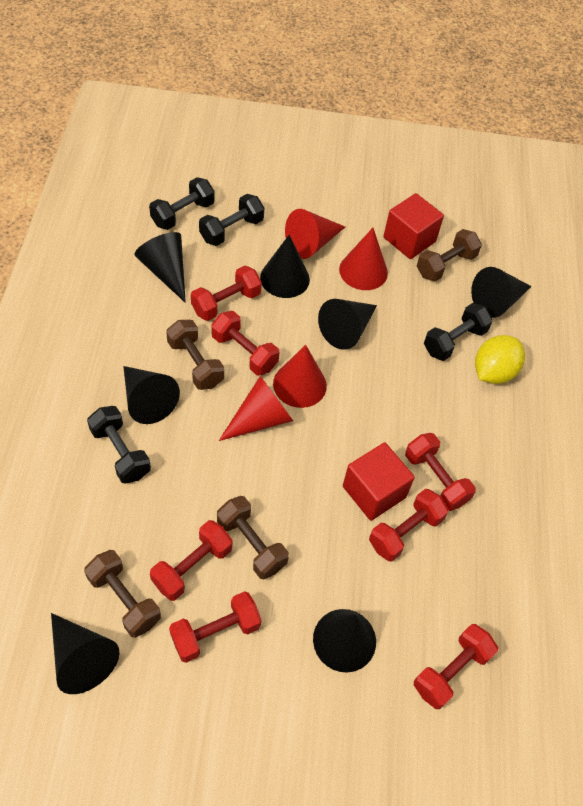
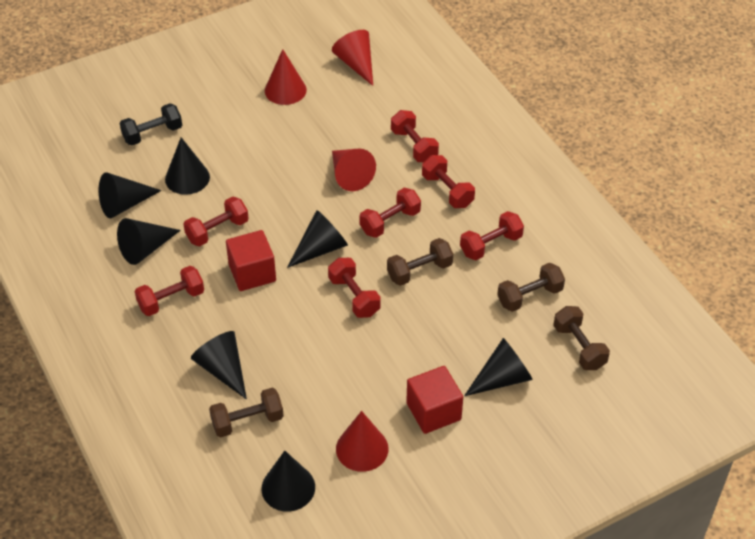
black dumbbell: 4 -> 1
yellow lemon: 1 -> 0

